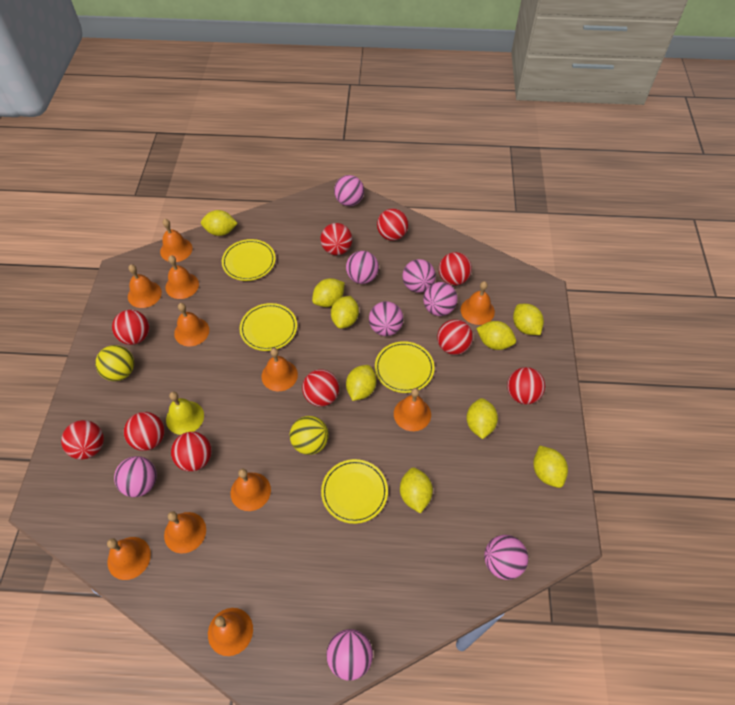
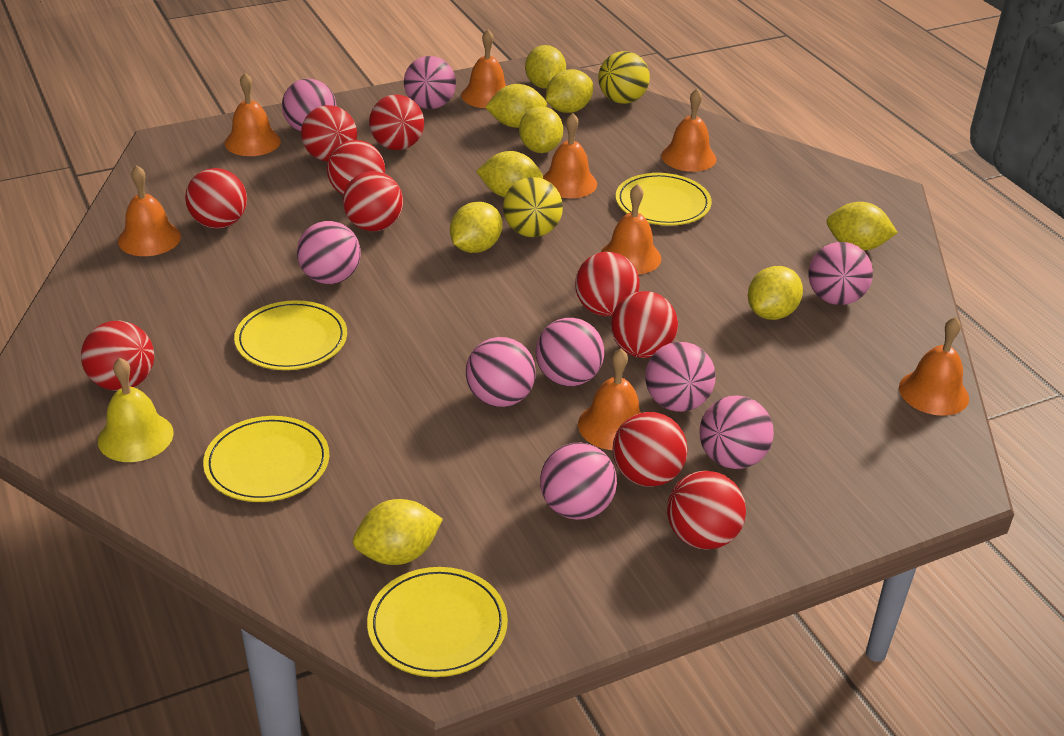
orange bell: 11 -> 8
pink ball: 8 -> 9

